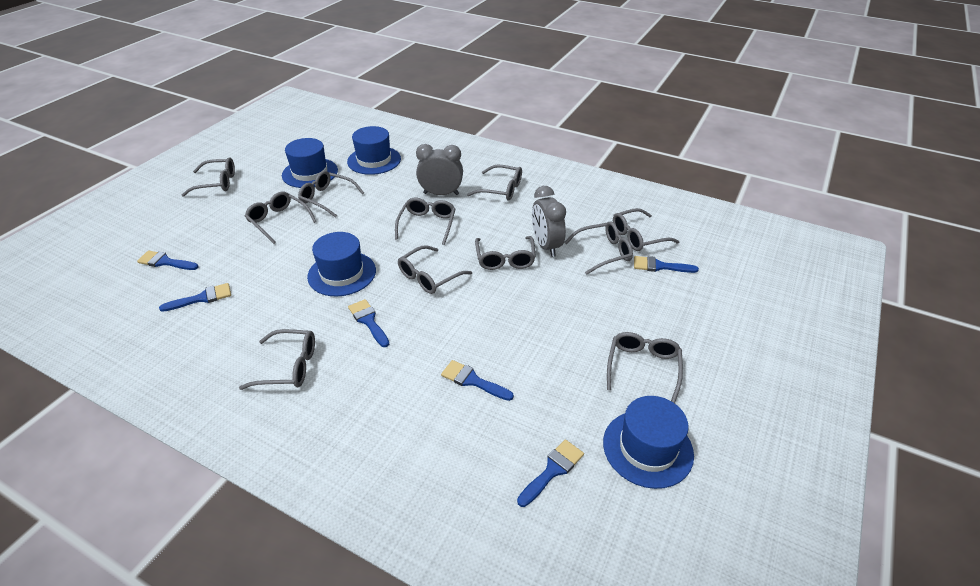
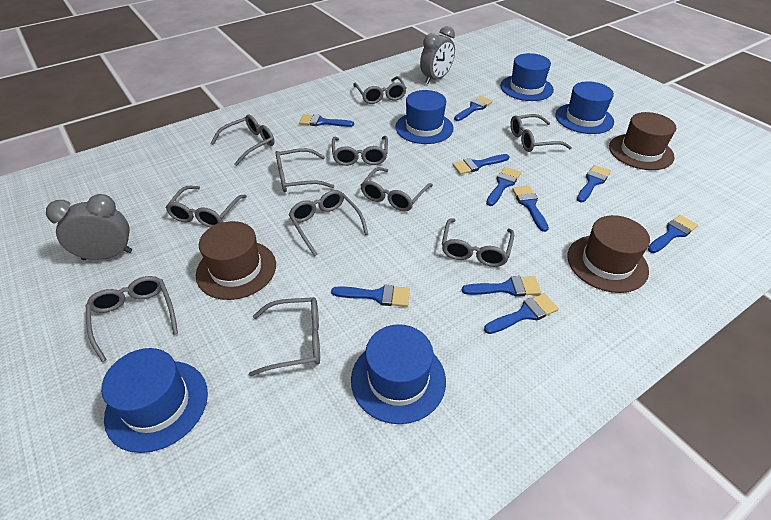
blue brush: 6 -> 10
blue hat: 4 -> 5
brown hat: 0 -> 3

